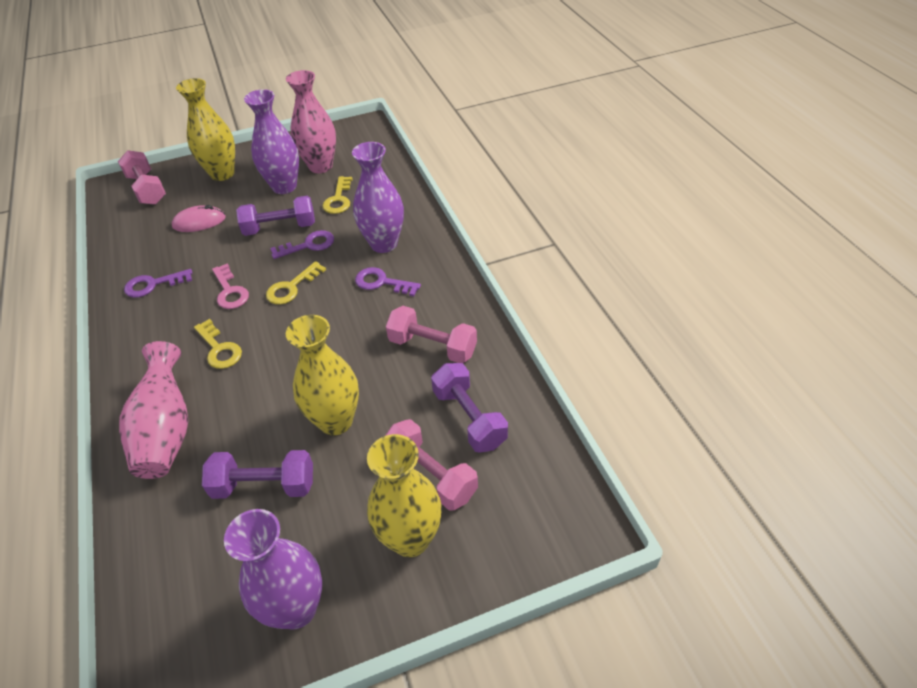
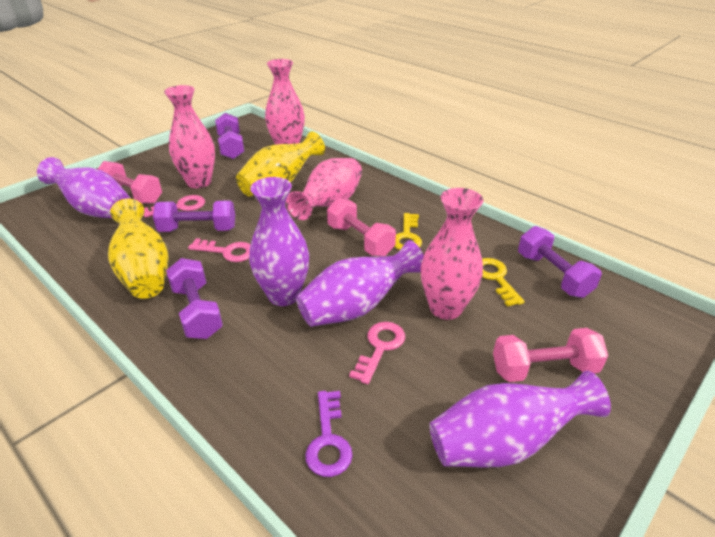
pink key: 1 -> 3
pink mouse: 1 -> 0
pink vase: 2 -> 4
purple dumbbell: 3 -> 4
purple key: 3 -> 1
purple vase: 3 -> 4
yellow key: 3 -> 2
yellow vase: 3 -> 2

